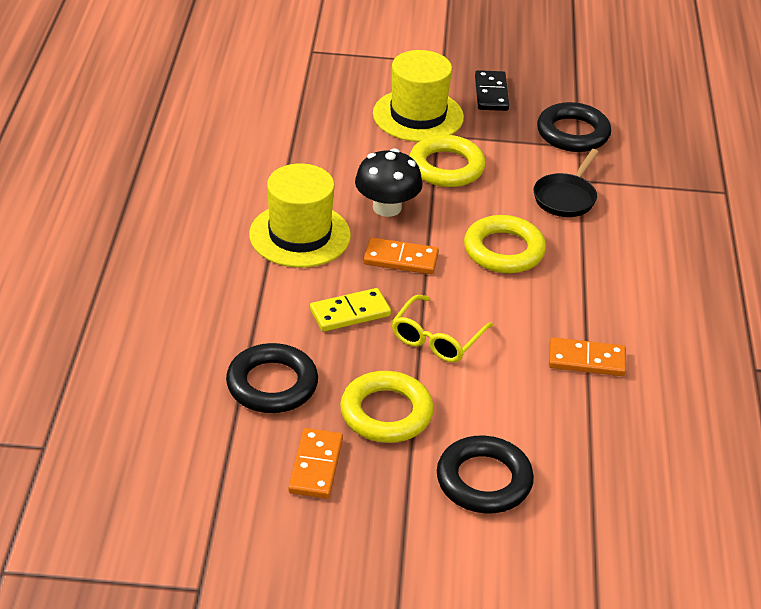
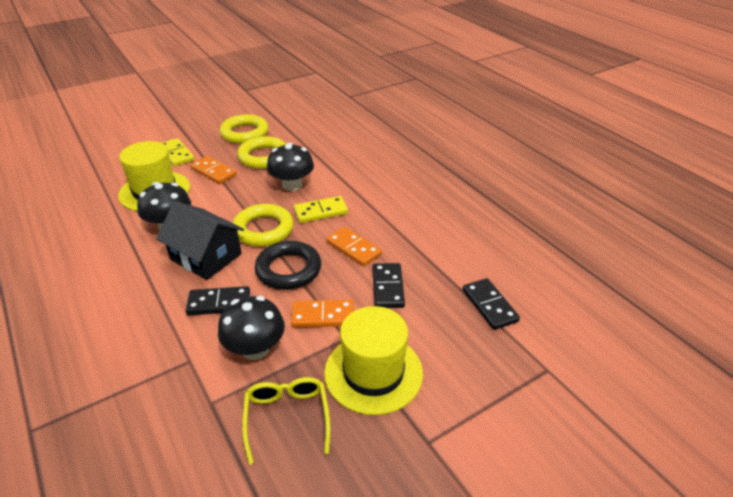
black domino: 1 -> 3
black house: 0 -> 1
black mushroom: 1 -> 3
black pan: 1 -> 0
black ring: 3 -> 1
yellow domino: 1 -> 2

